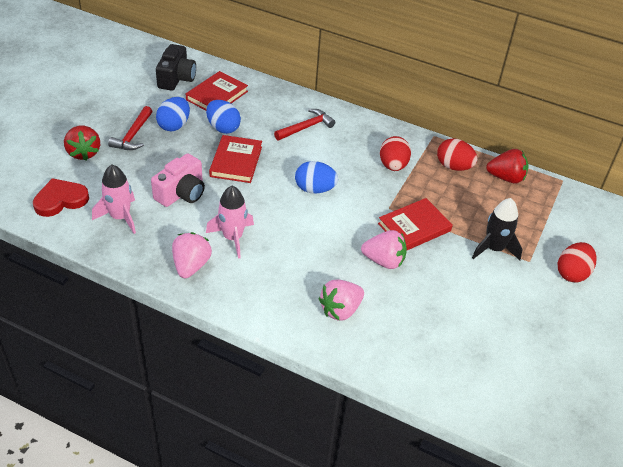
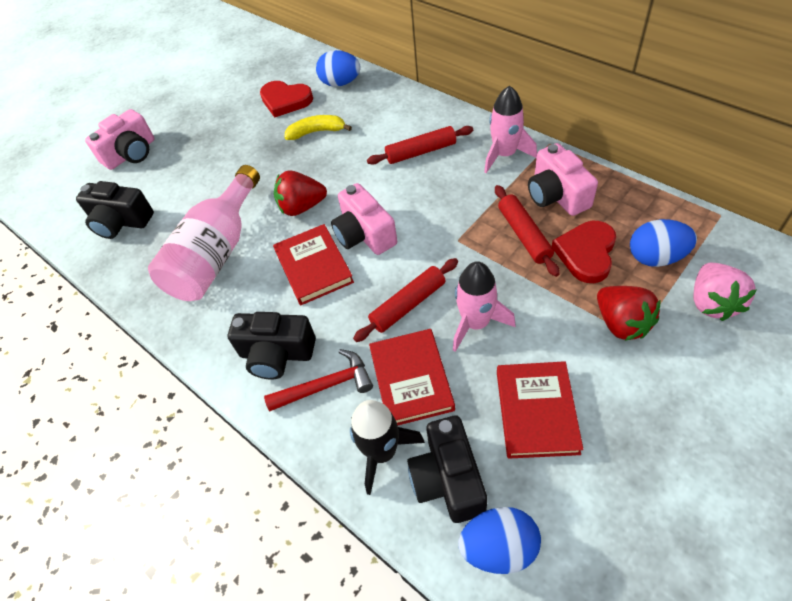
black camera: 1 -> 3
pink bottle: 0 -> 1
pink camera: 1 -> 3
pink strawberry: 3 -> 1
red egg: 3 -> 0
red hammer: 2 -> 1
red heart: 1 -> 2
red rolling pin: 0 -> 3
yellow banana: 0 -> 1

